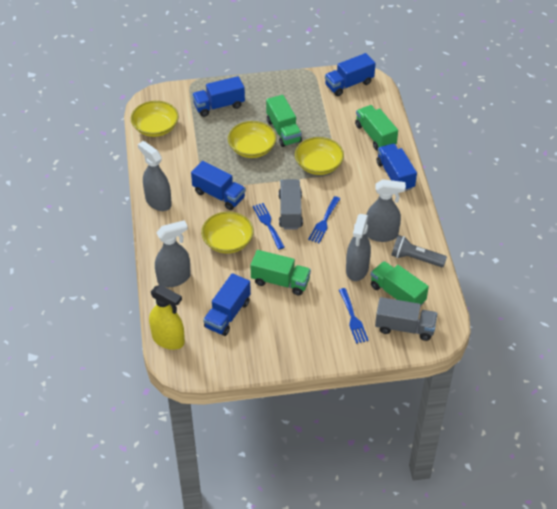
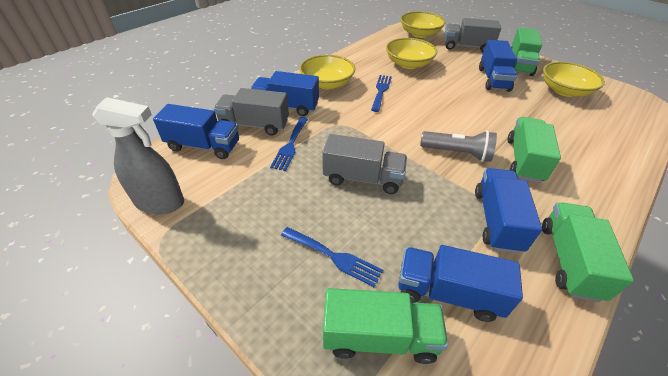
grey spray bottle: 4 -> 1
grey truck: 2 -> 3
yellow spray bottle: 1 -> 0

